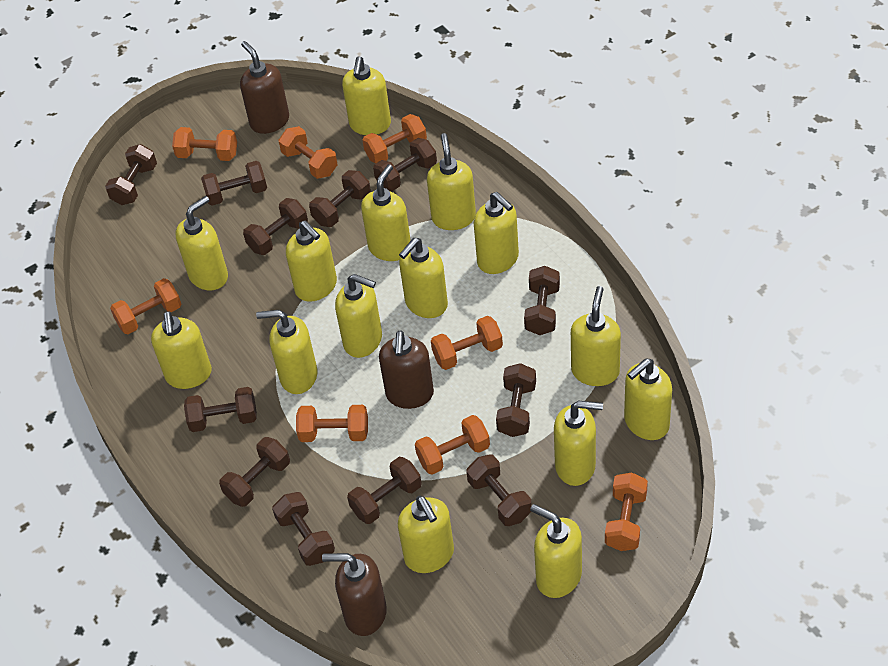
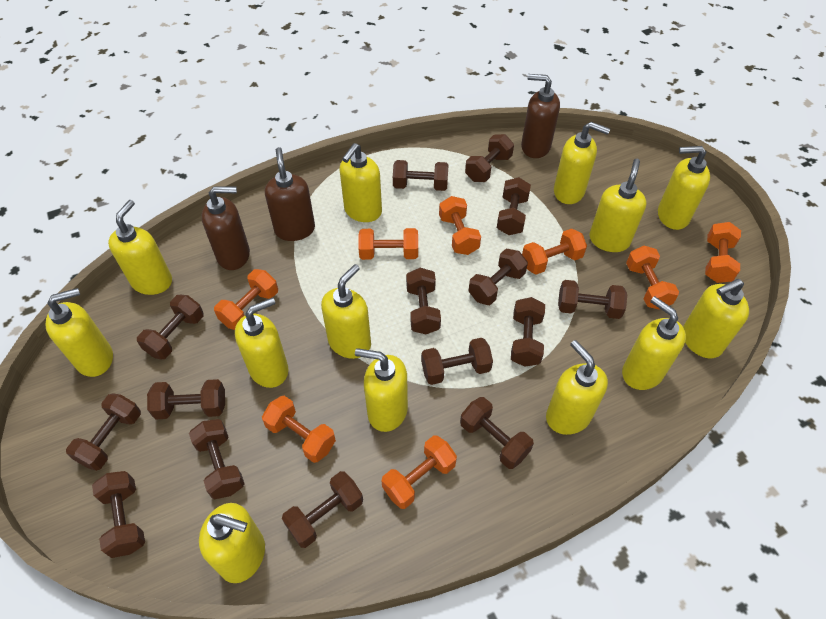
brown dumbbell: 12 -> 15
yellow soap dispenser: 15 -> 13

